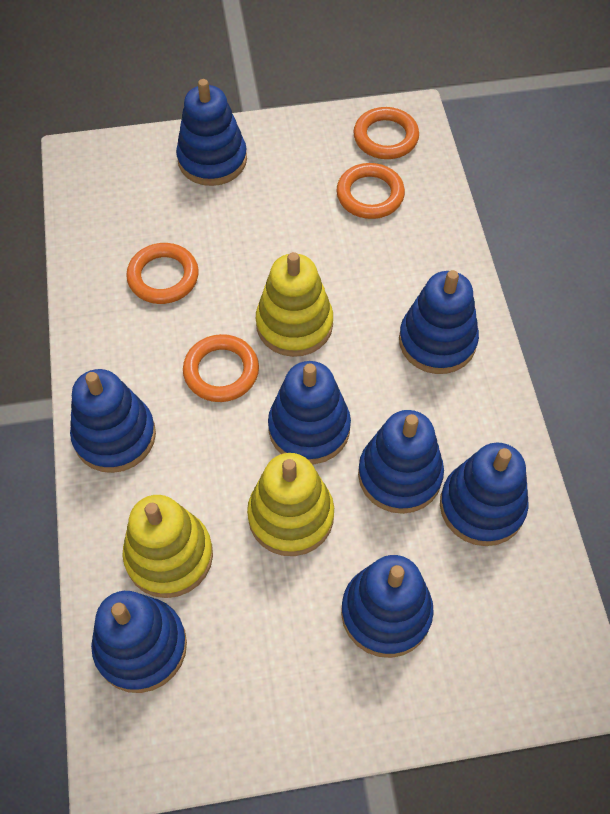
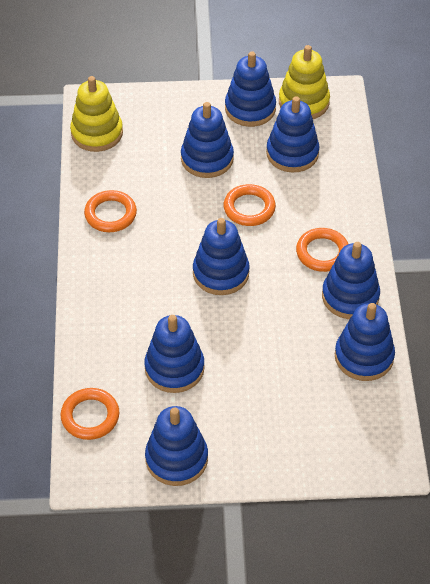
yellow stacking toy: 3 -> 2

